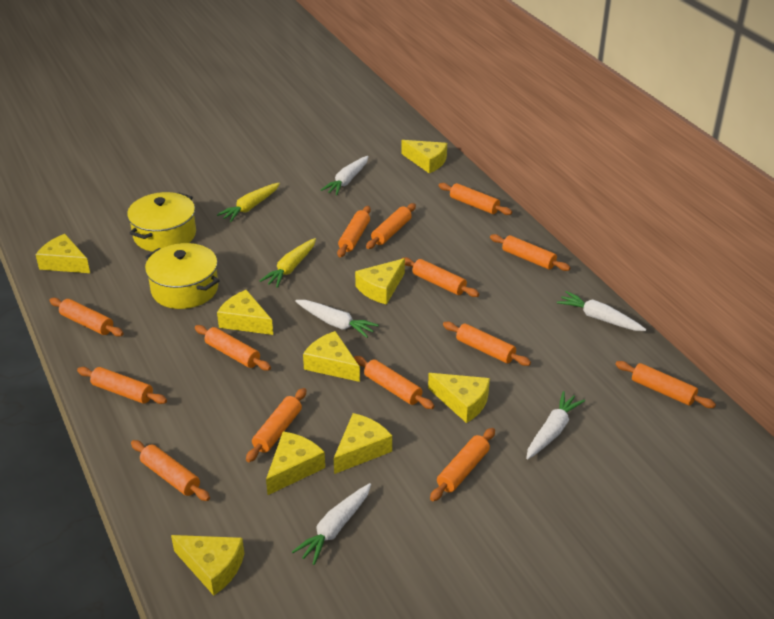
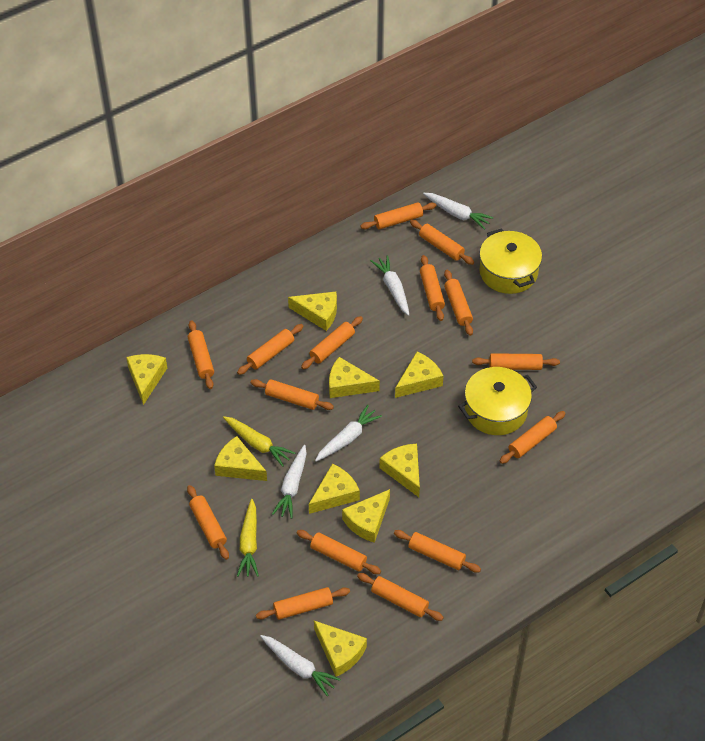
orange rolling pin: 14 -> 15

